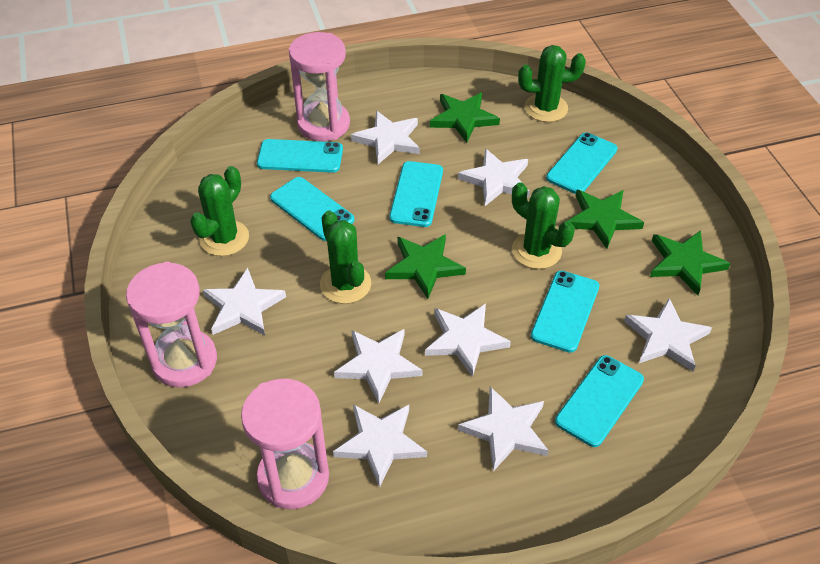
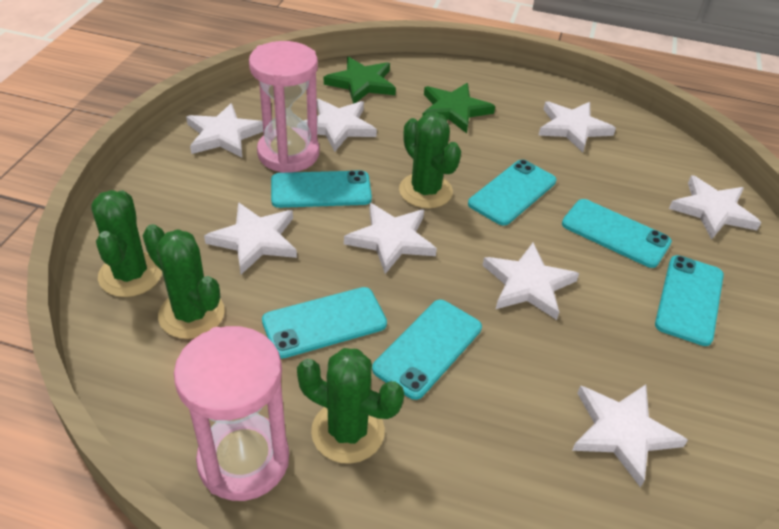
green star: 4 -> 2
pink hourglass: 3 -> 2

